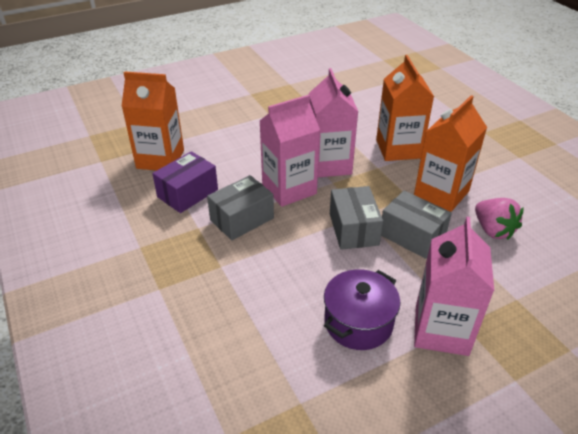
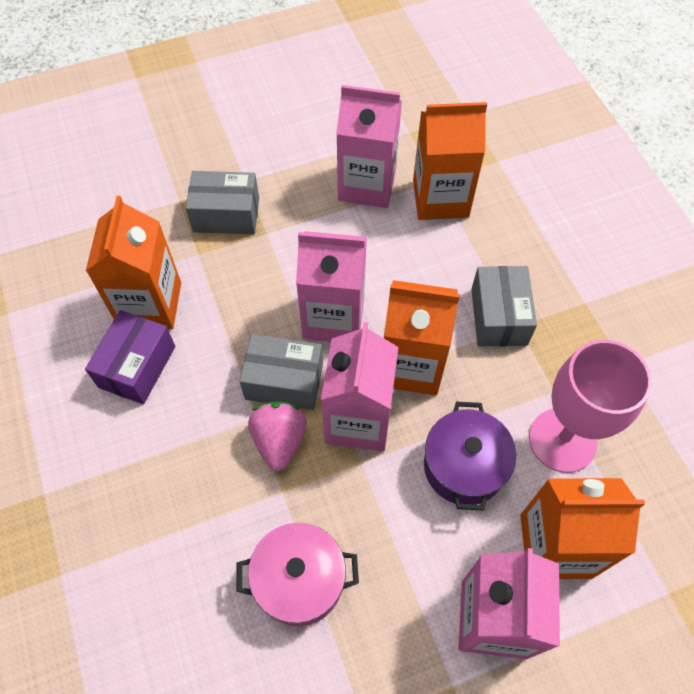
orange carton: 3 -> 4
pink carton: 3 -> 4
pink goblet: 0 -> 1
pink pot: 0 -> 1

